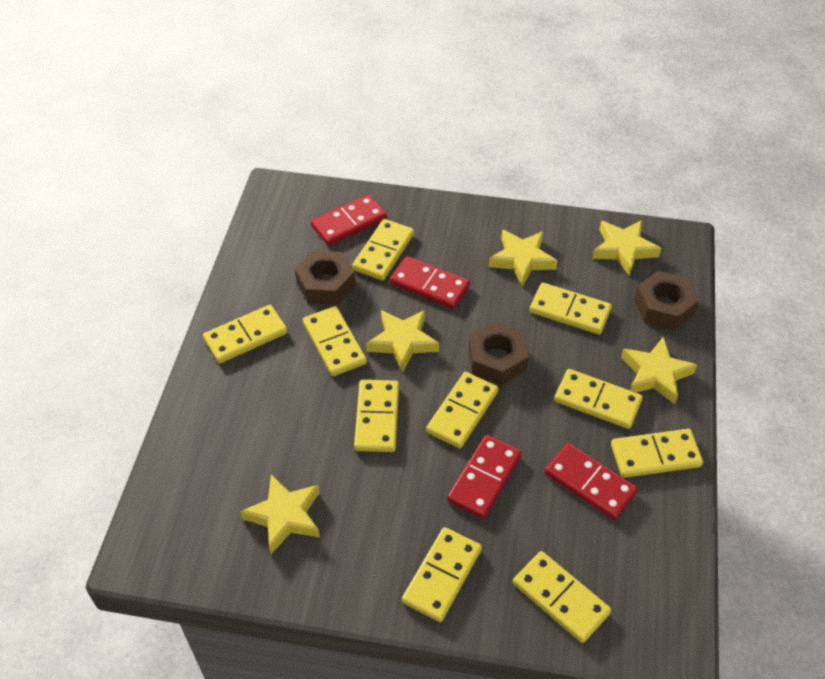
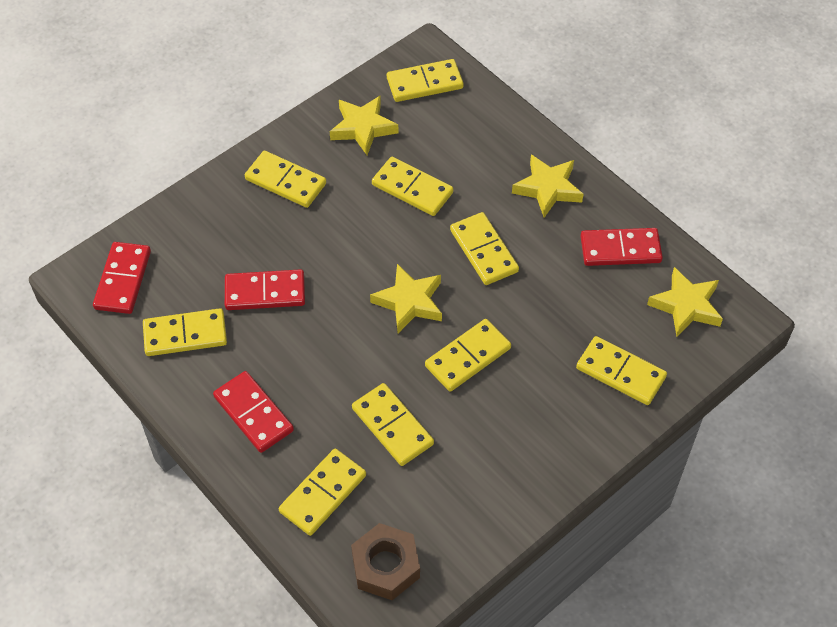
brown nut: 3 -> 1
yellow domino: 10 -> 9
yellow star: 5 -> 4

